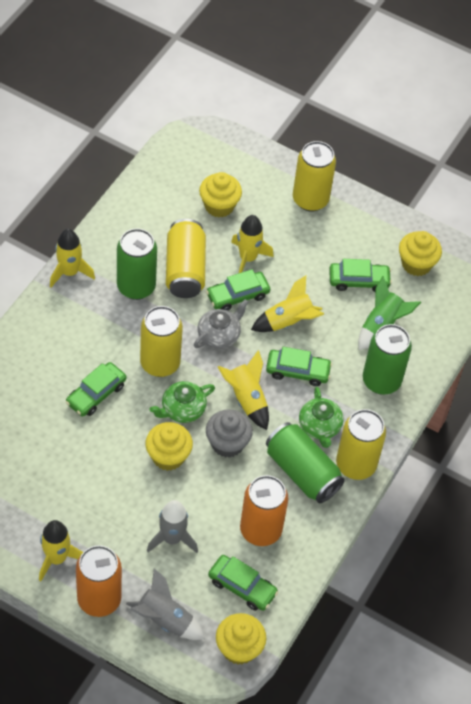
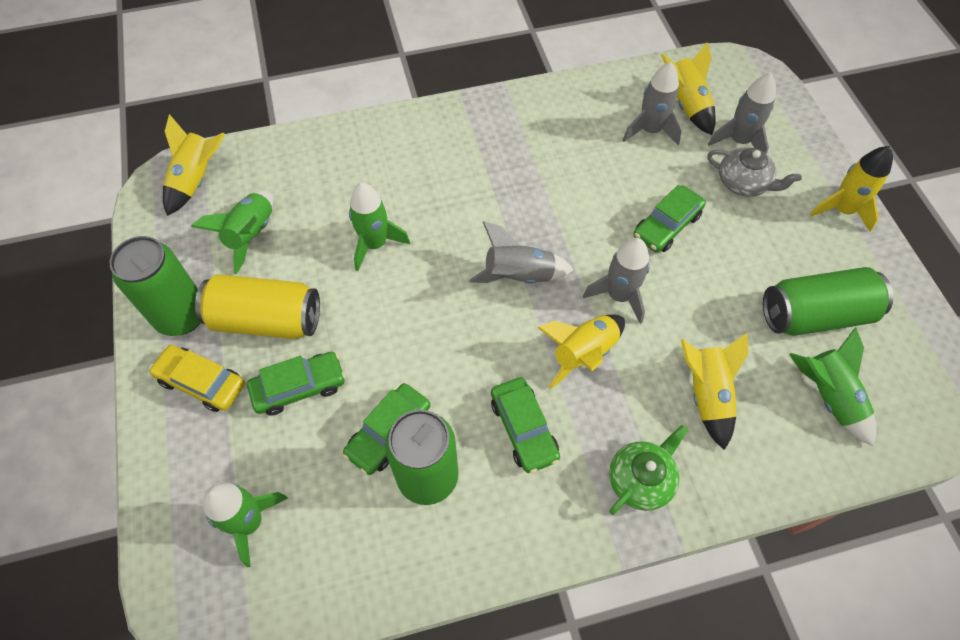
green car: 5 -> 4
green rocket: 1 -> 4
green teapot: 2 -> 1
grey cupcake: 1 -> 0
grey rocket: 2 -> 4
orange can: 2 -> 0
yellow can: 4 -> 1
yellow car: 0 -> 1
yellow cupcake: 4 -> 0

